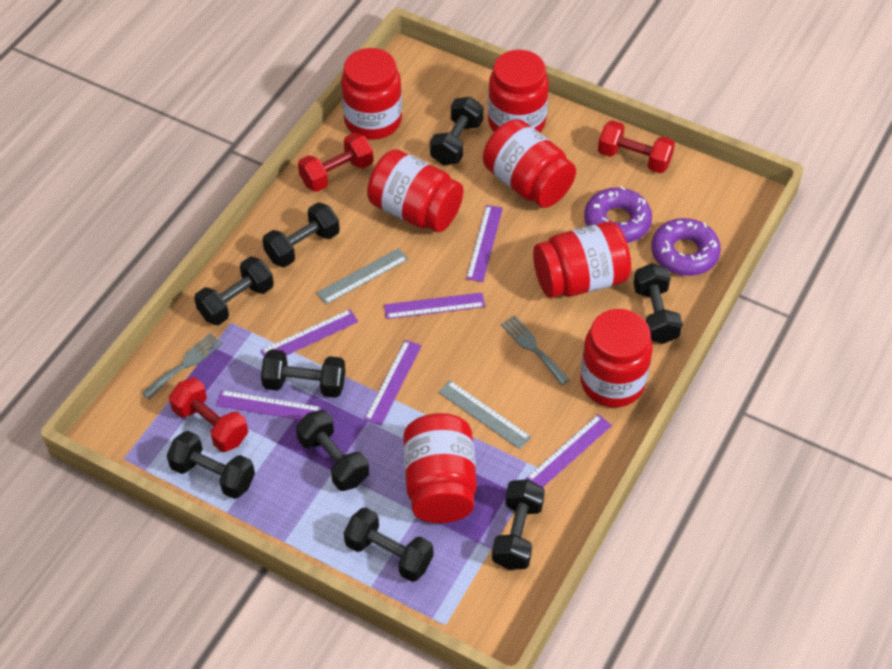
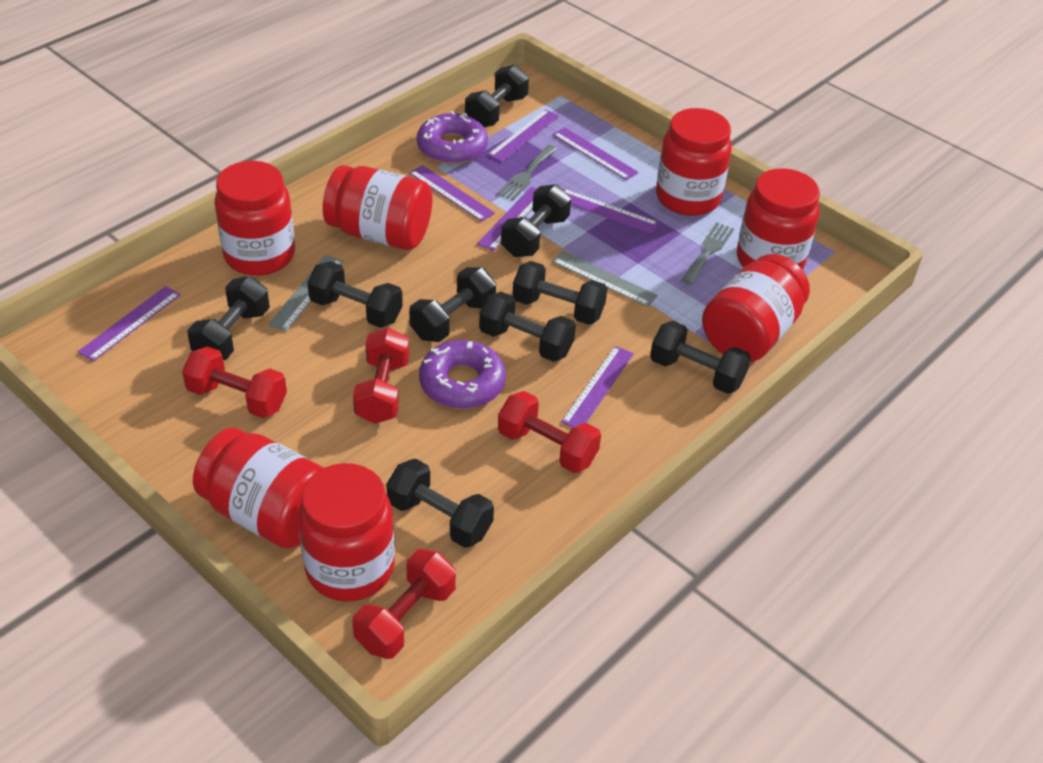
purple ruler: 6 -> 7
red dumbbell: 3 -> 4

